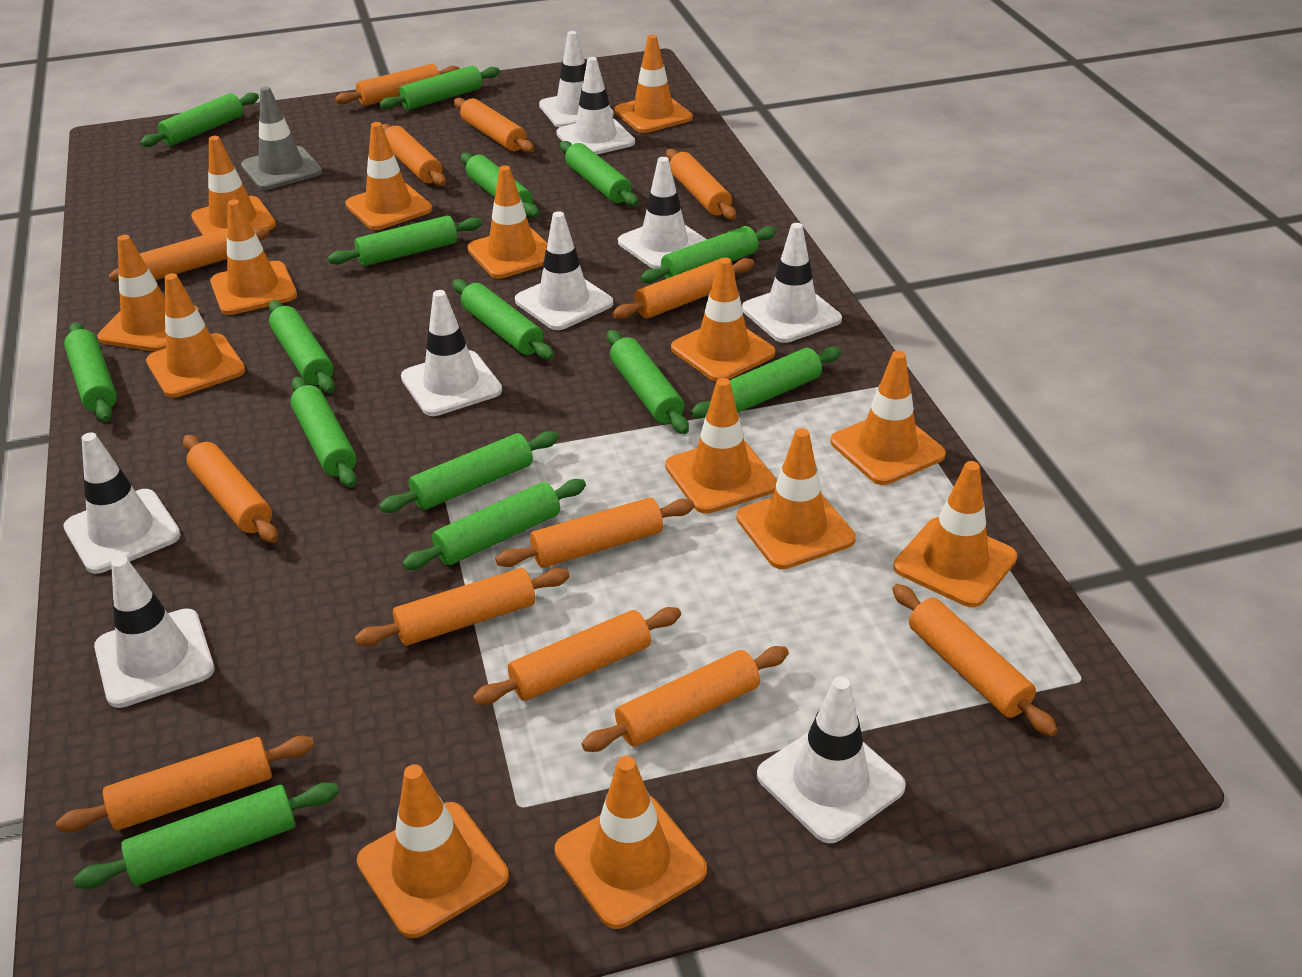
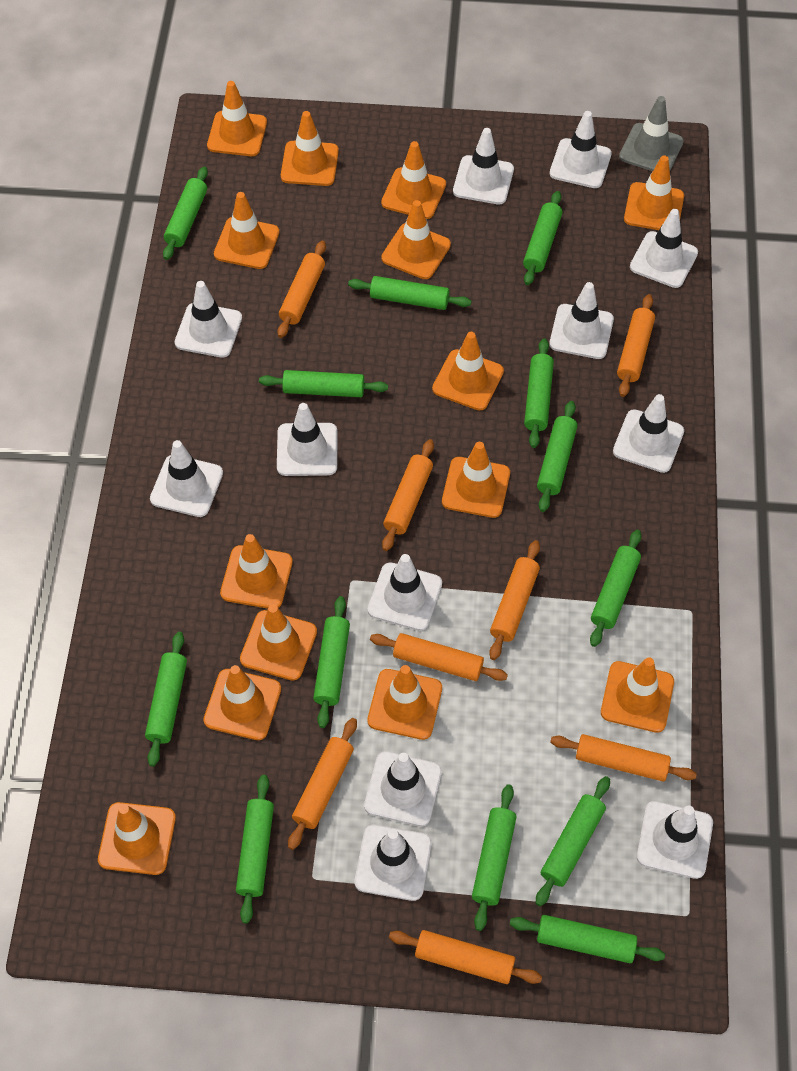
green rolling pin: 15 -> 13
orange rolling pin: 13 -> 8
white traffic cone: 9 -> 12

